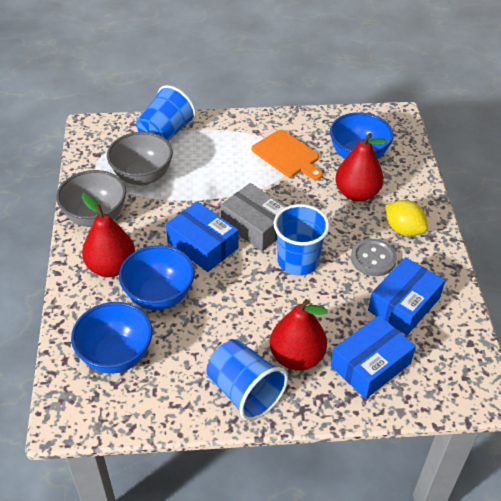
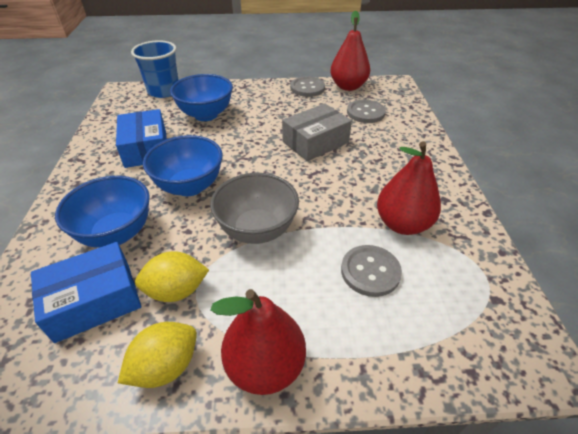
blue box: 3 -> 2
blue cup: 3 -> 1
grey bowl: 2 -> 1
grey button: 1 -> 3
orange cutting board: 1 -> 0
yellow lemon: 1 -> 2

